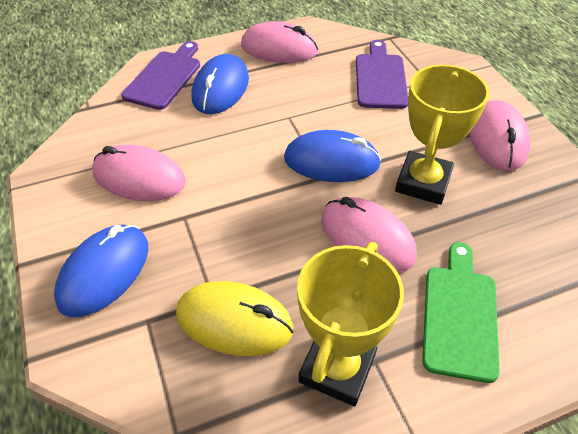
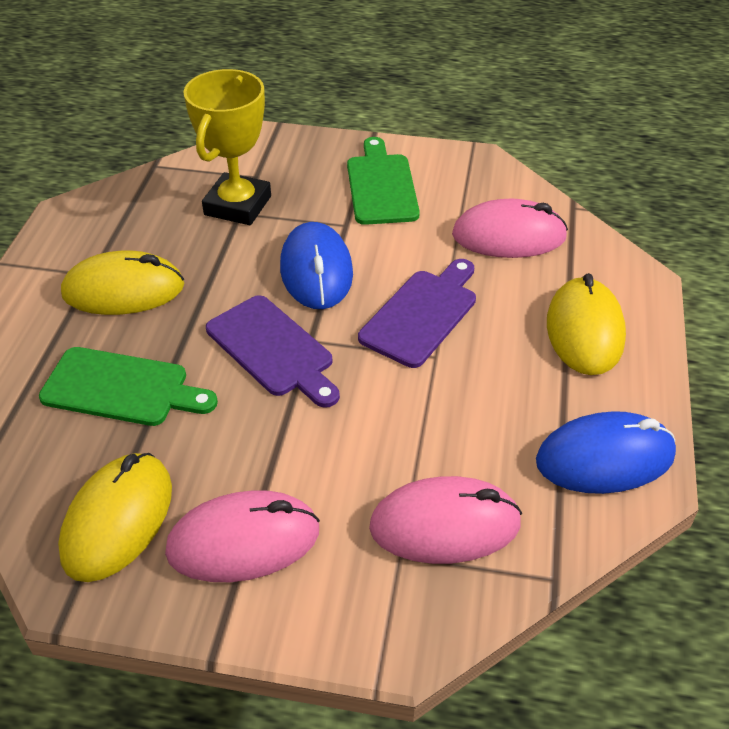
blue mouse: 3 -> 2
green cutting board: 1 -> 2
pink mouse: 4 -> 3
yellow mouse: 1 -> 3
yellow trophy: 2 -> 1

